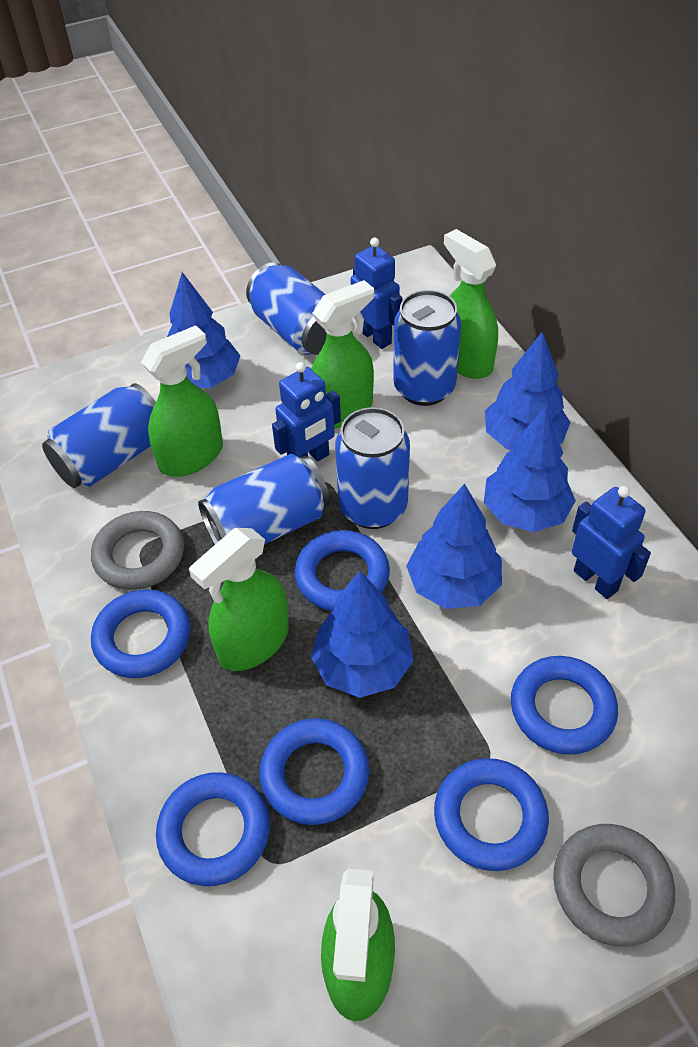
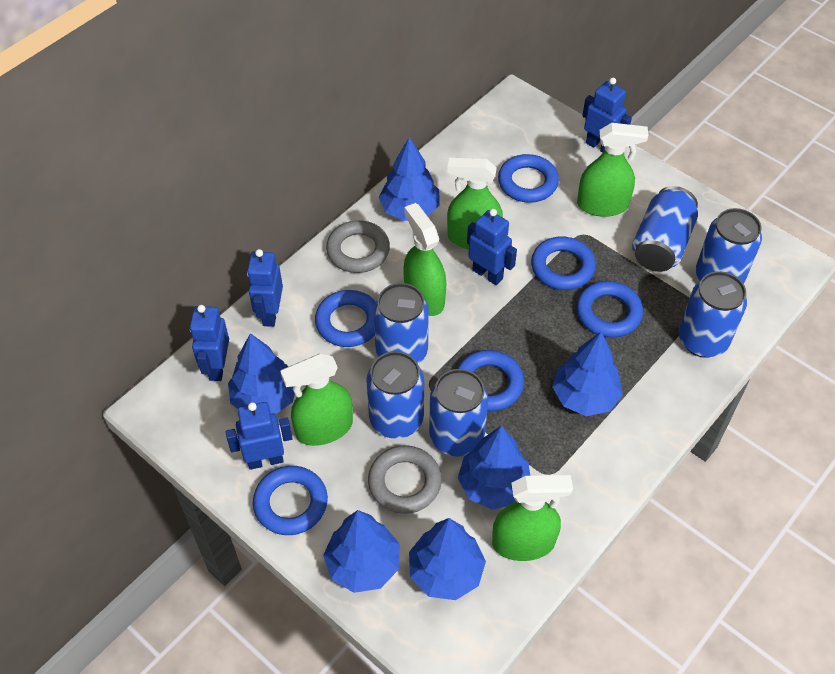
blue can: 5 -> 6
blue robot: 3 -> 5
blue tree: 5 -> 6

